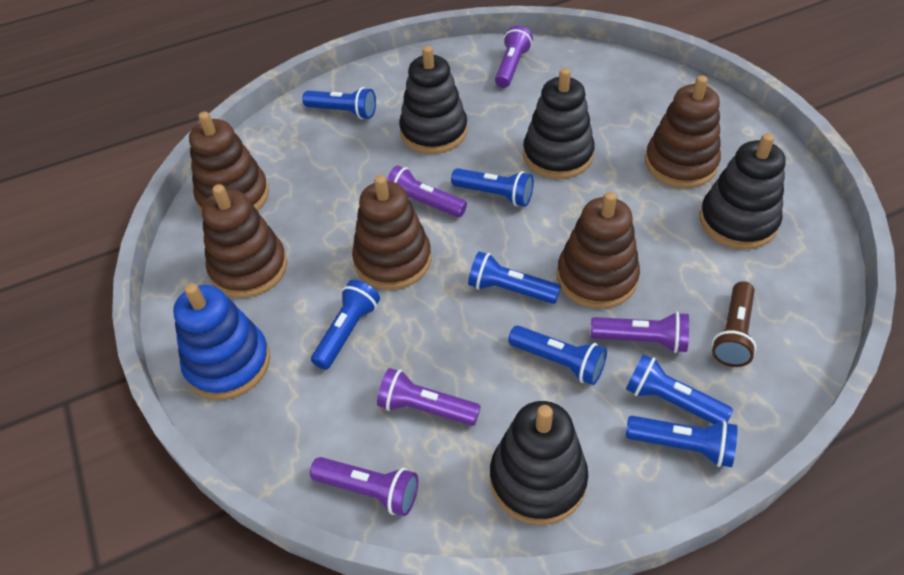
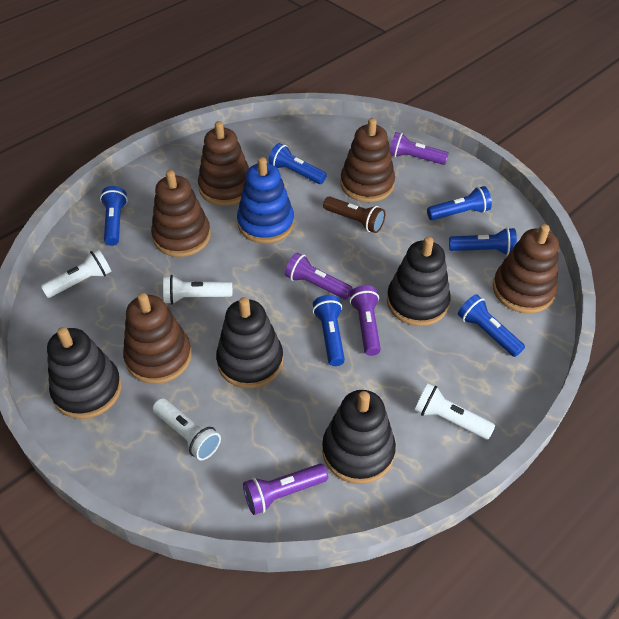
blue flashlight: 7 -> 6
purple flashlight: 5 -> 4
white flashlight: 0 -> 4

